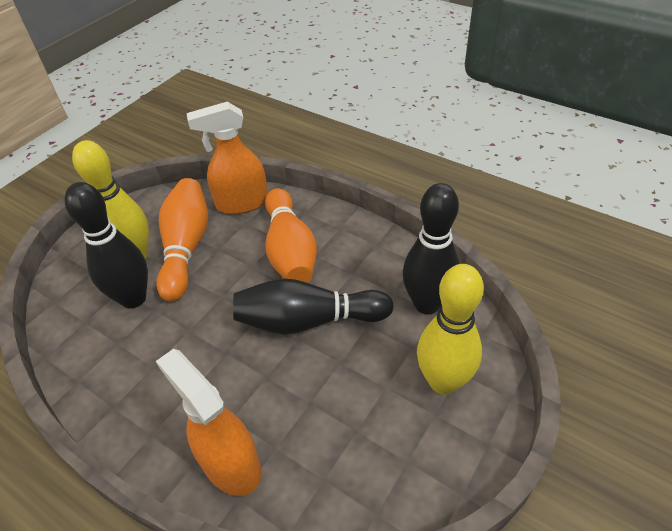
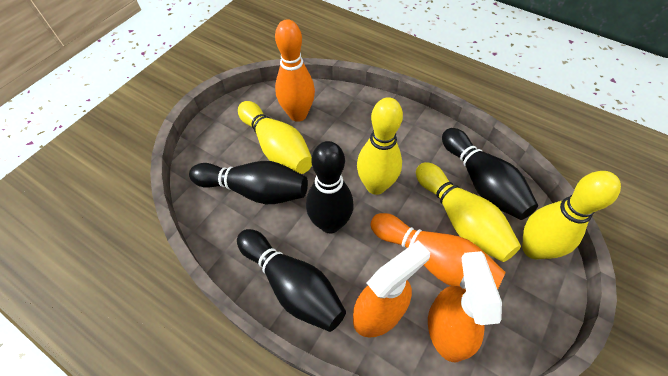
black bowling pin: 3 -> 4
yellow bowling pin: 2 -> 4

